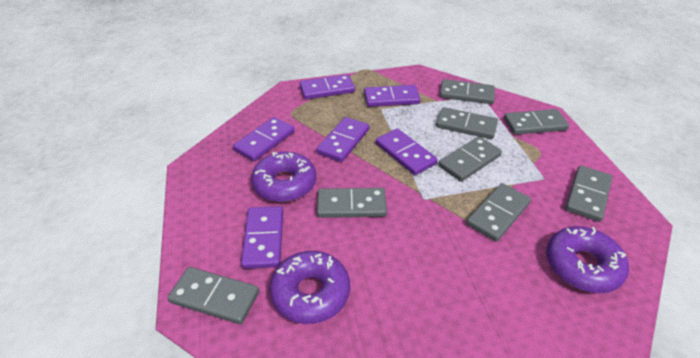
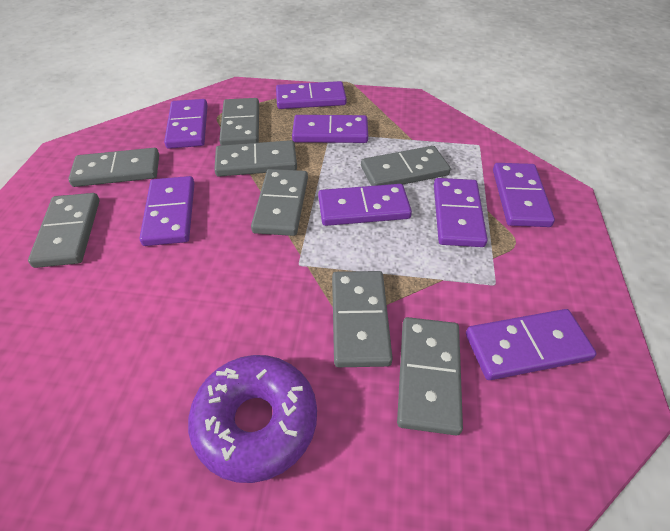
purple domino: 6 -> 8
purple donut: 3 -> 1

